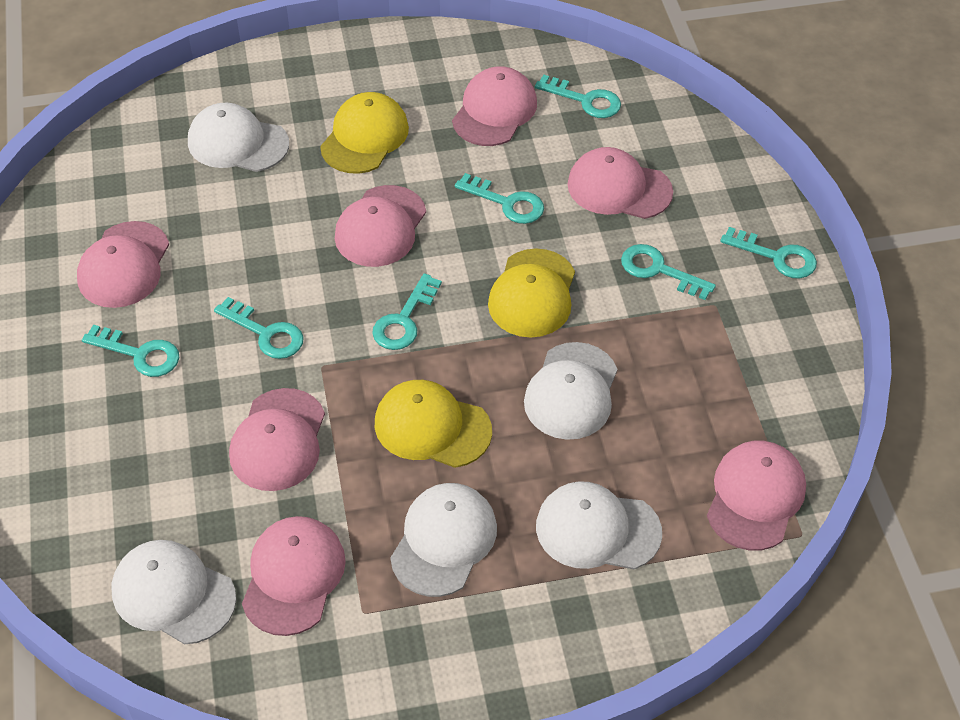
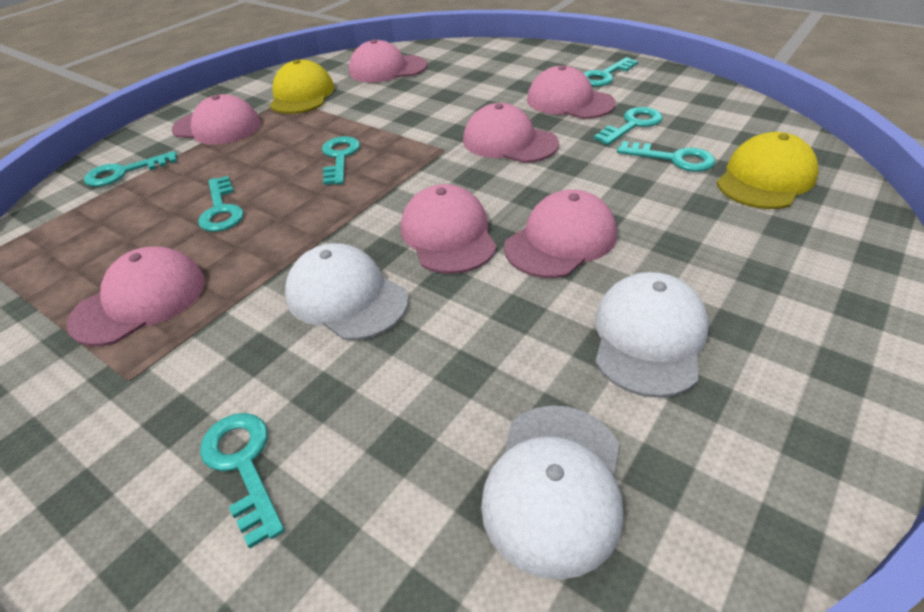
white cap: 5 -> 3
yellow cap: 3 -> 2

